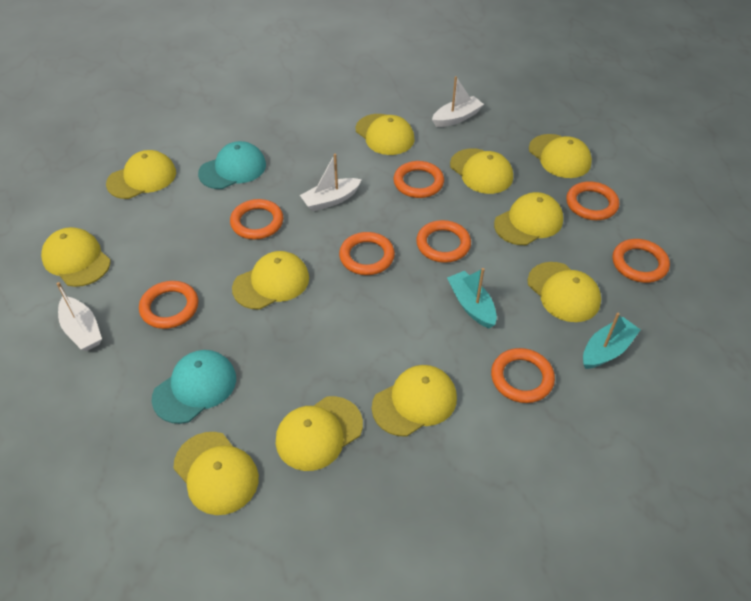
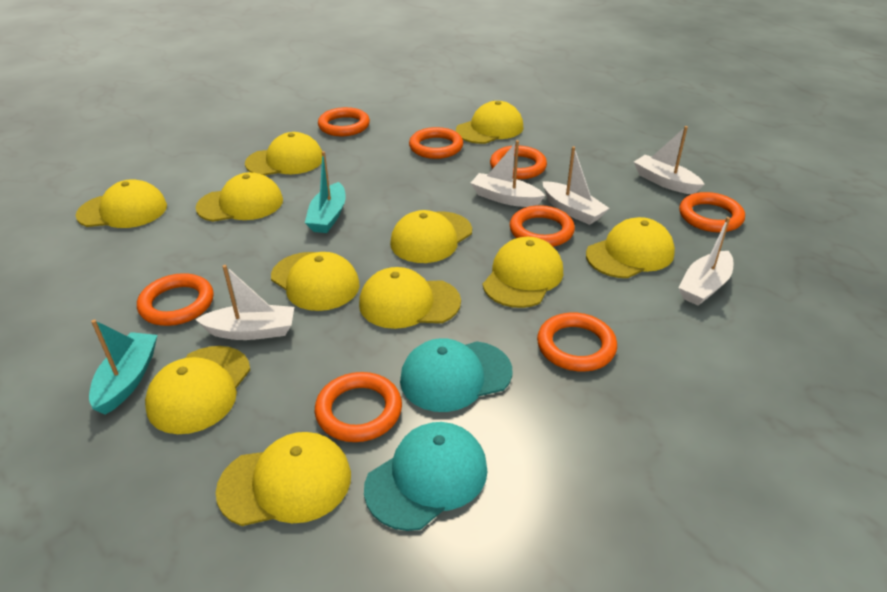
white boat: 3 -> 5

